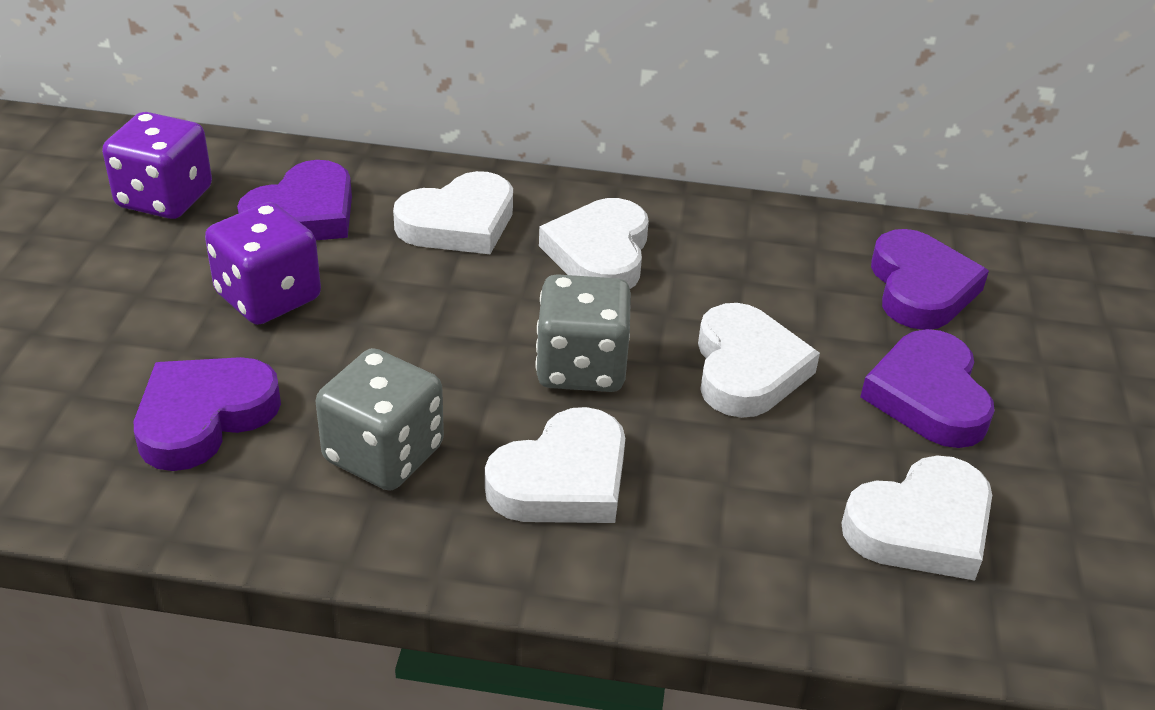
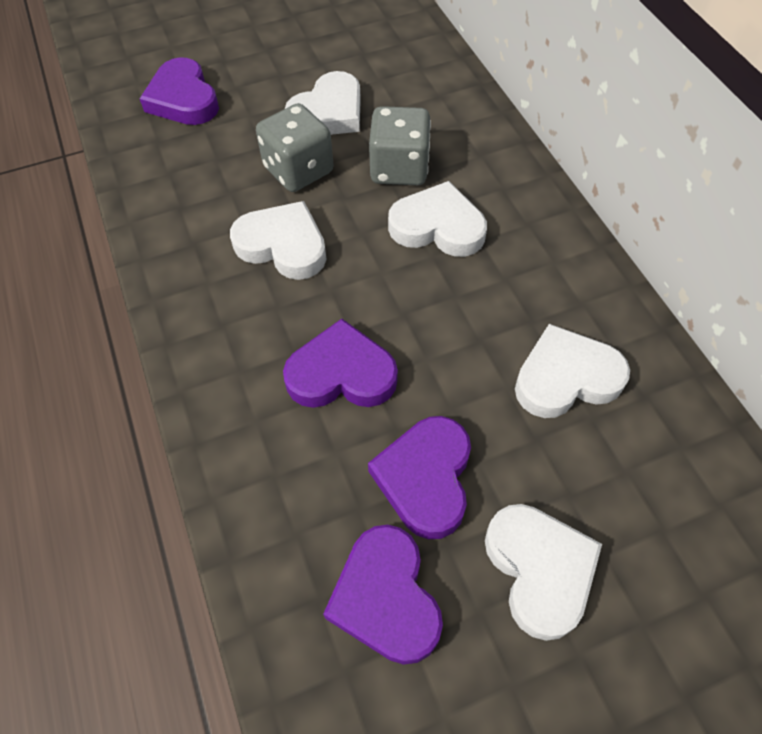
purple dice: 2 -> 0

